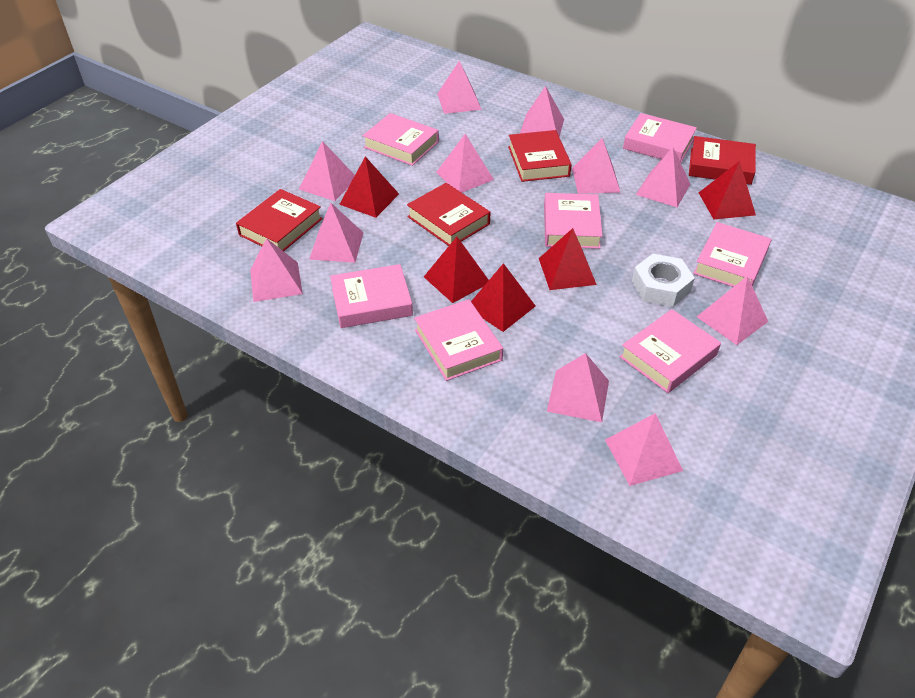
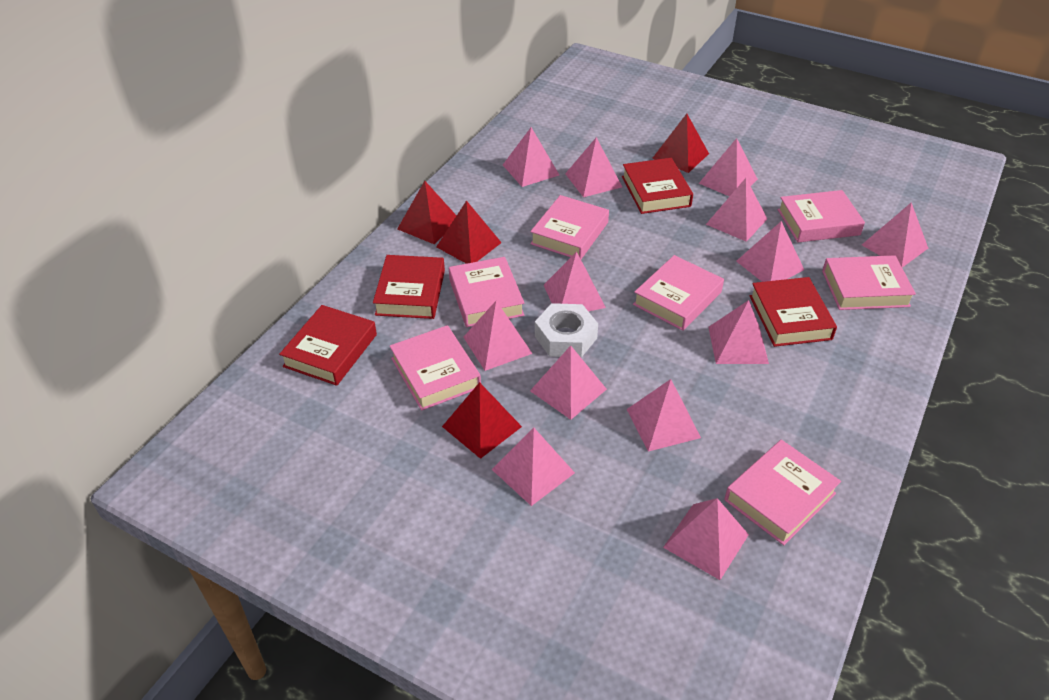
pink pyramid: 11 -> 13
red pyramid: 5 -> 4

